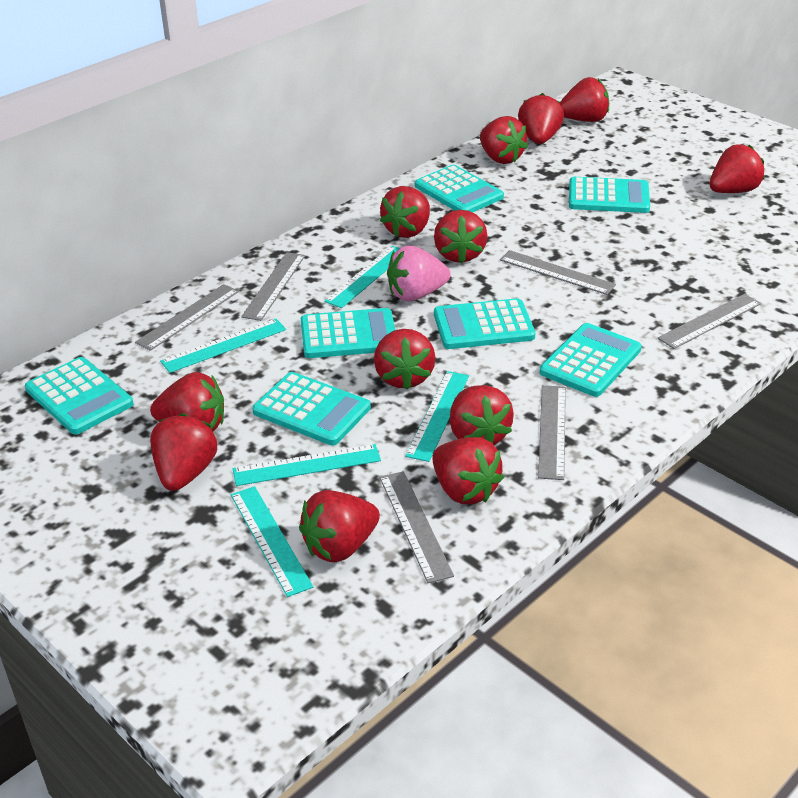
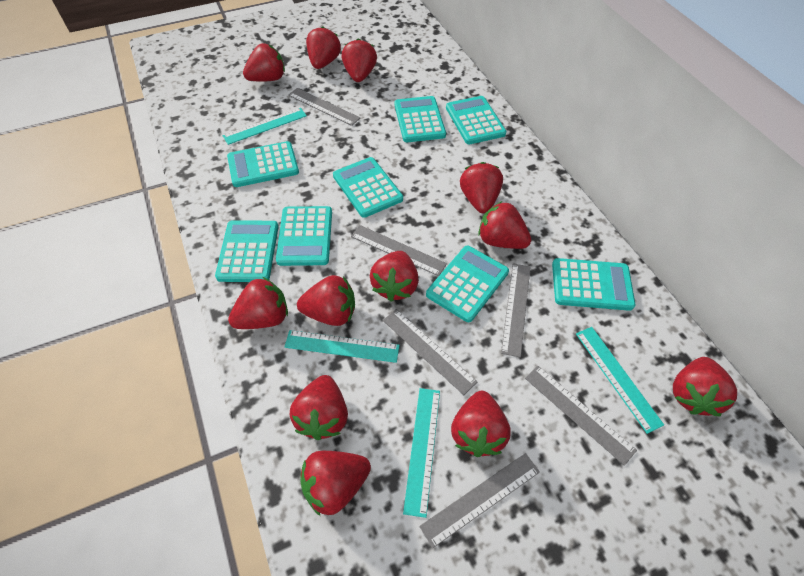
pink strawberry: 1 -> 0
turquoise calculator: 7 -> 8
turquoise ruler: 5 -> 4

